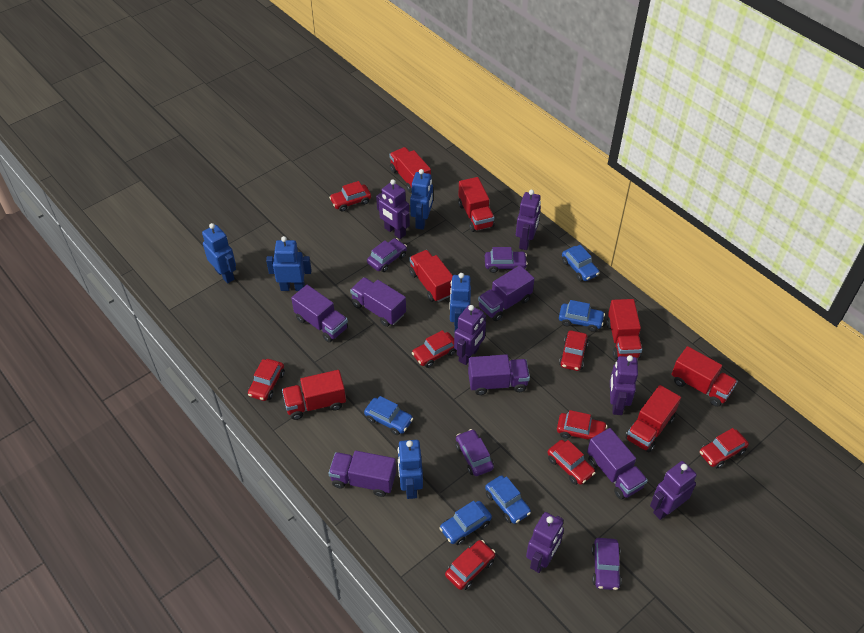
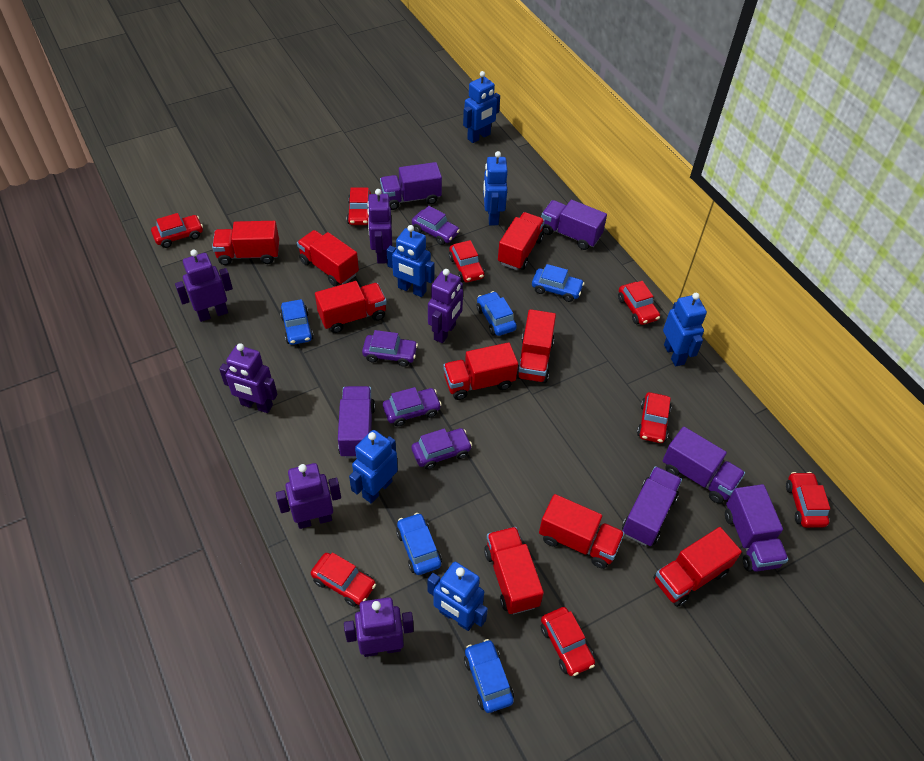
blue robot: 5 -> 6
red truck: 7 -> 9

